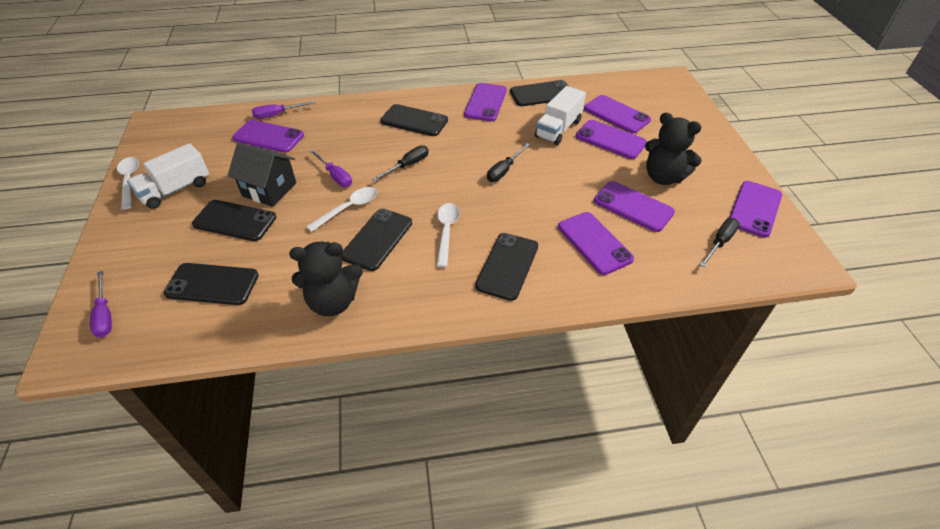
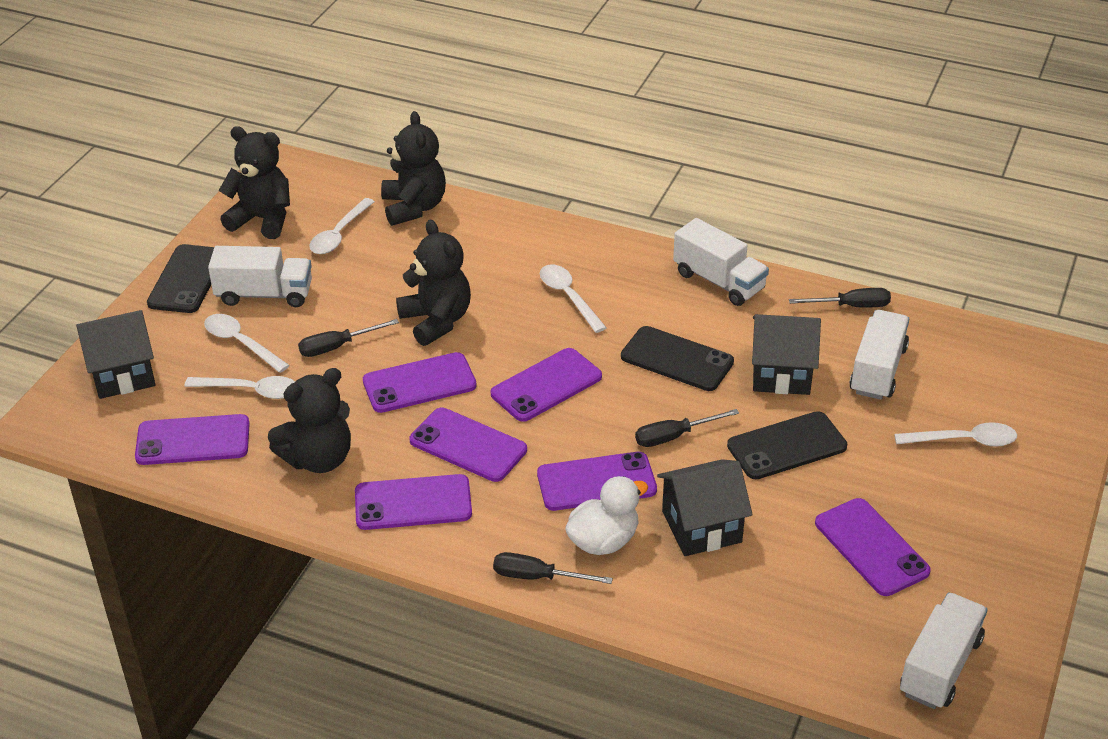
black house: 1 -> 3
black phone: 6 -> 3
black screwdriver: 3 -> 4
black teddy bear: 2 -> 4
purple screwdriver: 3 -> 0
white duck: 0 -> 1
white spoon: 3 -> 5
white truck: 2 -> 4

